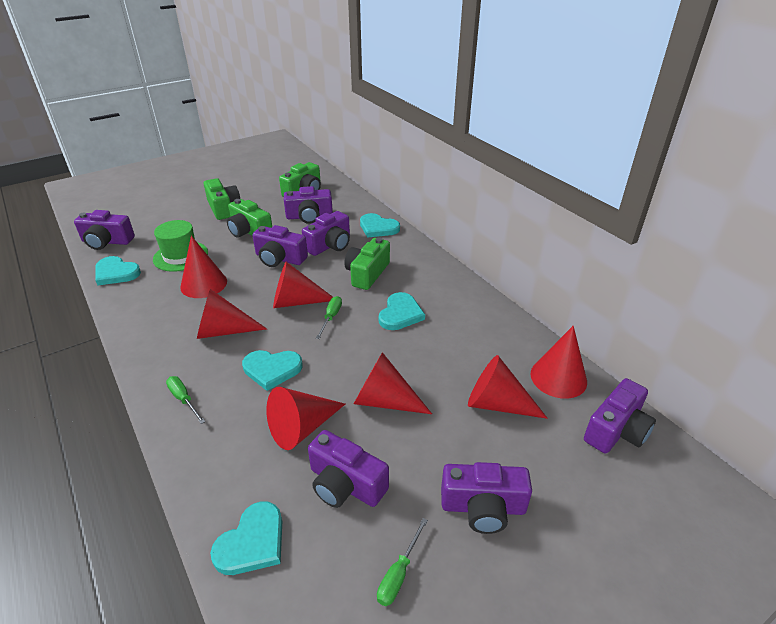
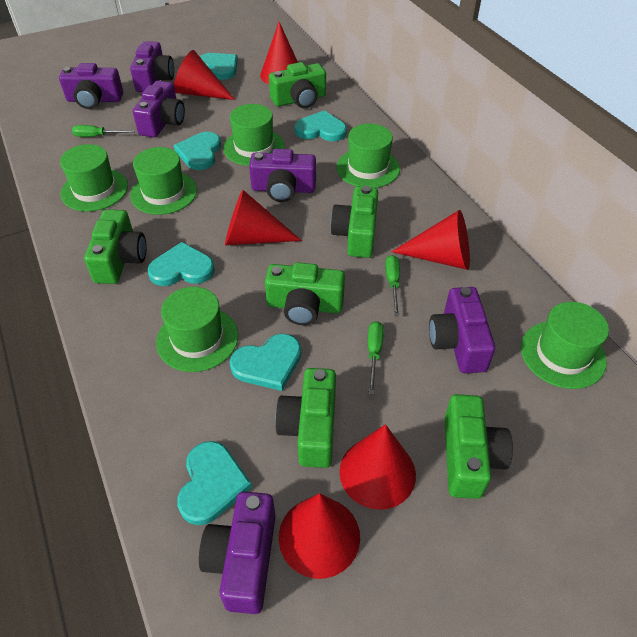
green camera: 4 -> 6
green hat: 1 -> 6
purple camera: 7 -> 6
red cone: 7 -> 6
turquoise heart: 5 -> 6

